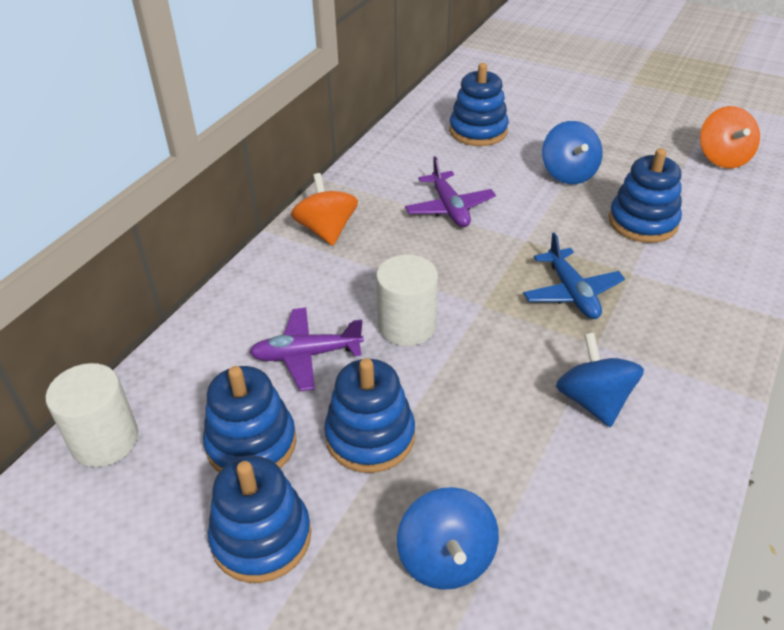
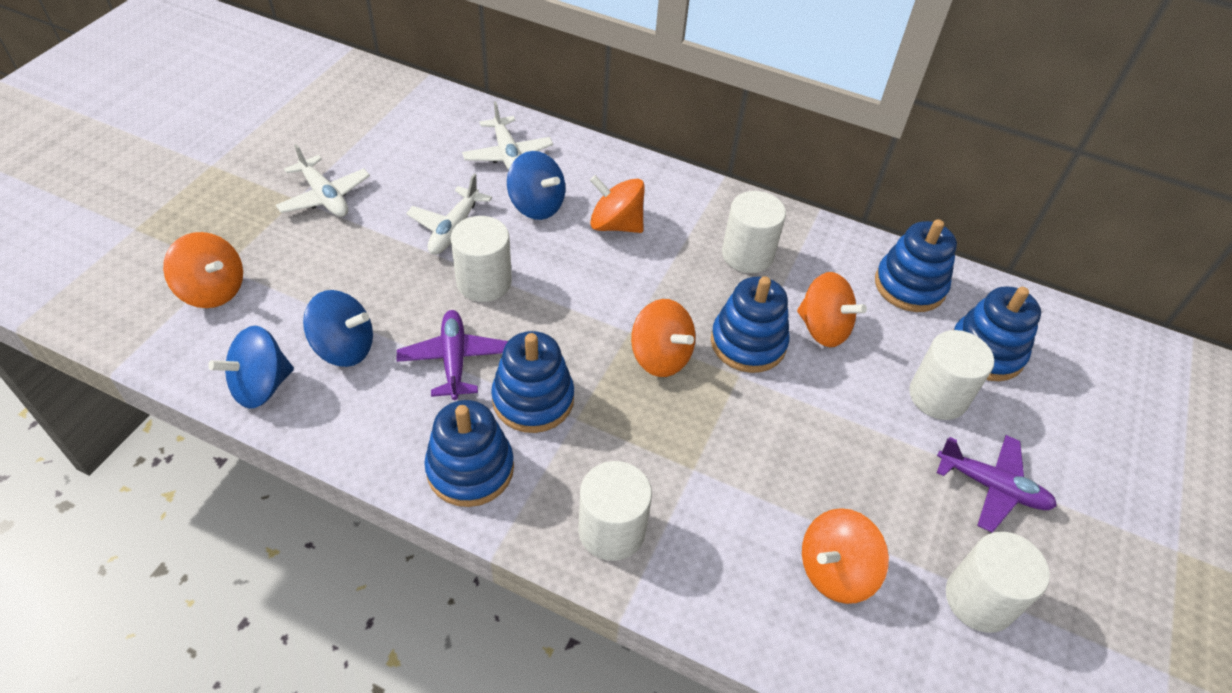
blue plane: 1 -> 0
orange spinning top: 2 -> 5
white cylinder: 2 -> 5
white plane: 0 -> 3

